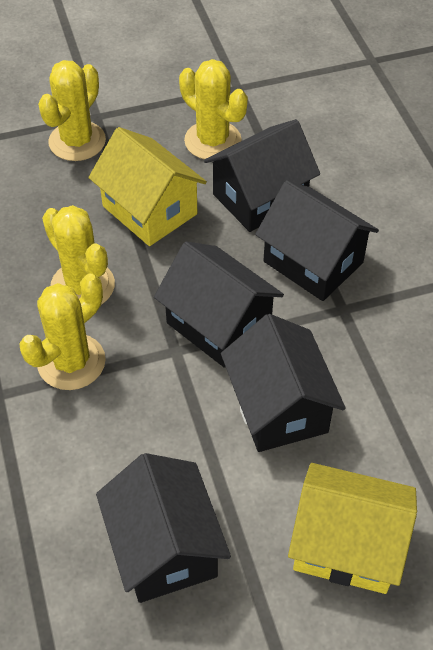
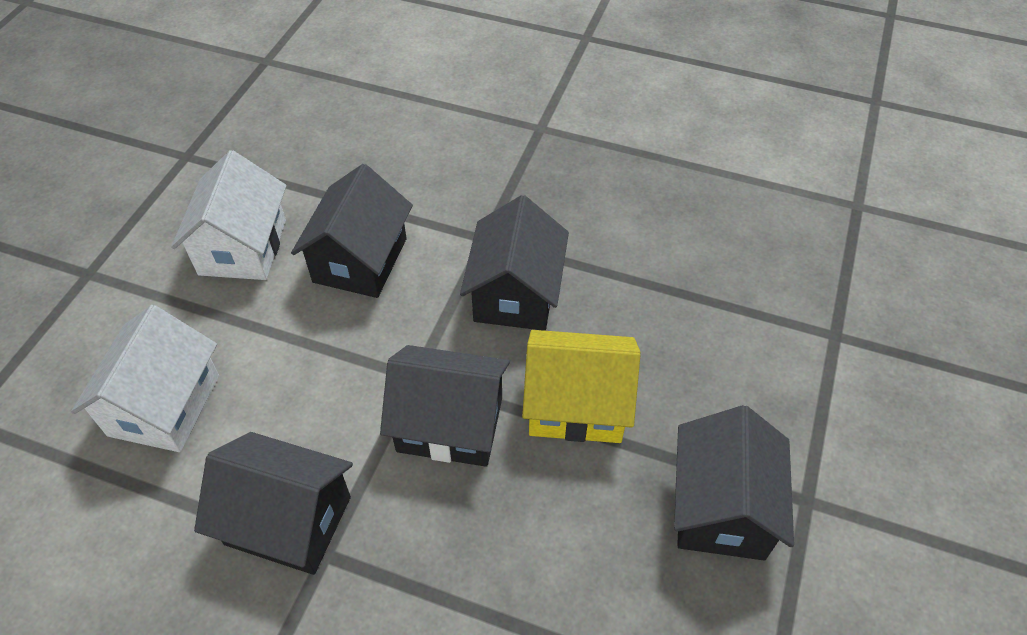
white house: 0 -> 2
yellow cactus: 4 -> 0
yellow house: 2 -> 1

